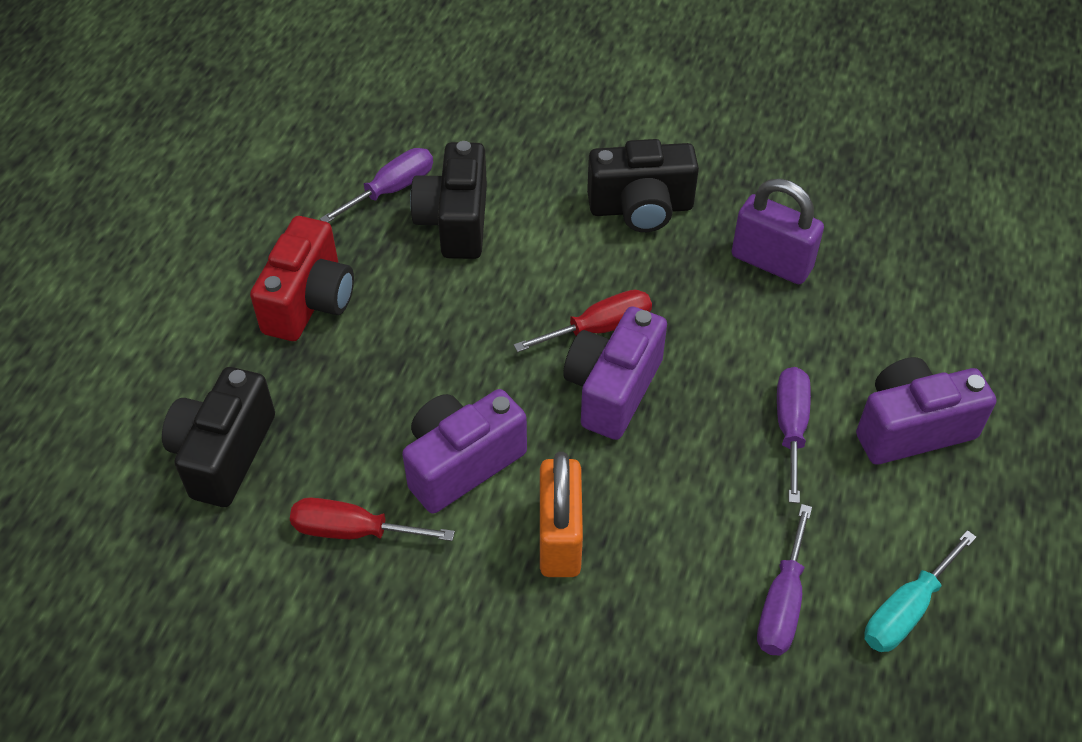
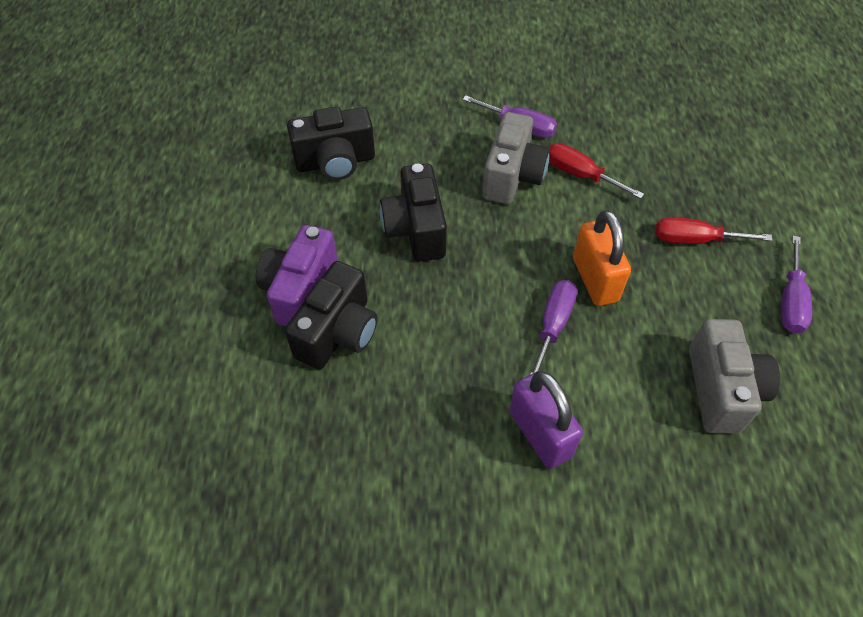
grey camera: 0 -> 2
purple camera: 3 -> 1
red camera: 1 -> 0
turquoise screwdriver: 1 -> 0

